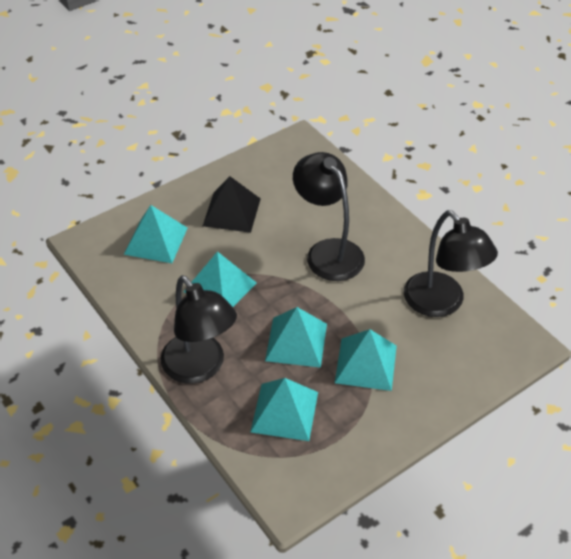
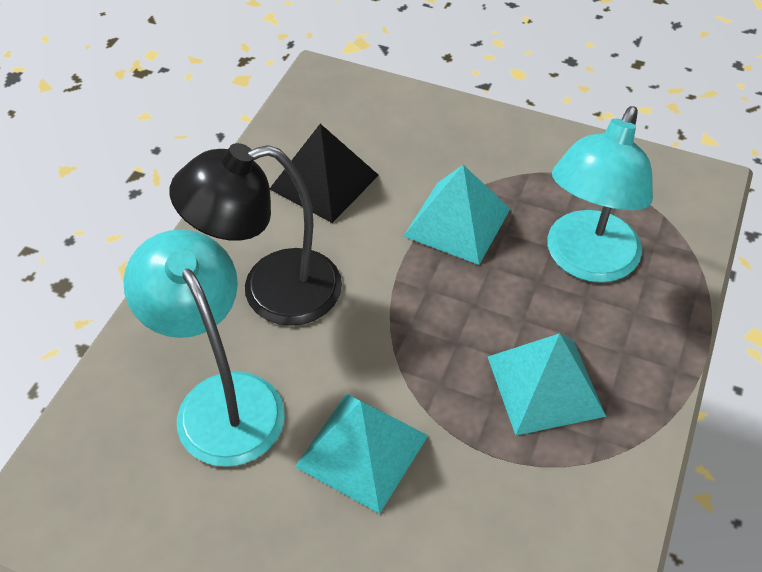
black lamp: 3 -> 1
turquoise lamp: 0 -> 2
turquoise pyramid: 5 -> 3

